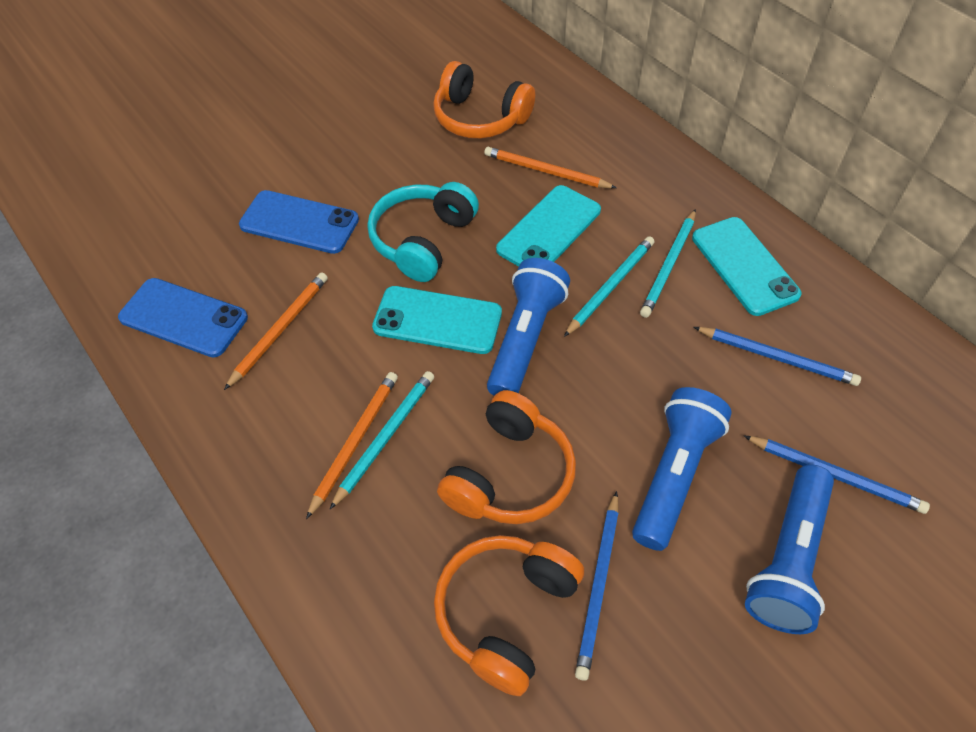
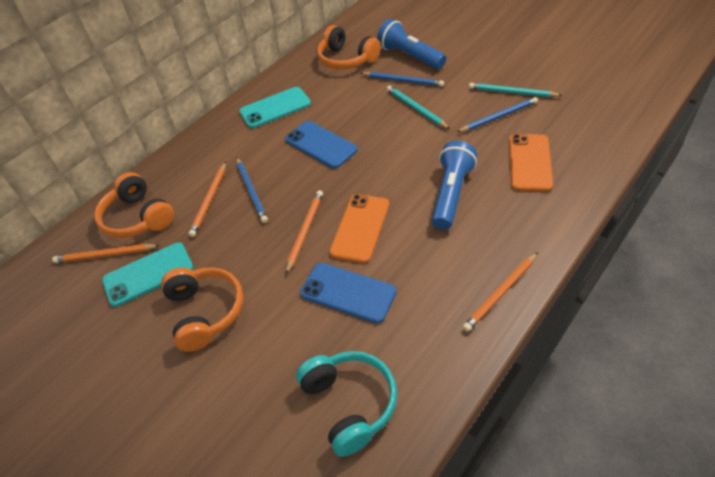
blue flashlight: 3 -> 2
orange pencil: 3 -> 4
orange phone: 0 -> 2
turquoise pencil: 3 -> 2
turquoise phone: 3 -> 2

